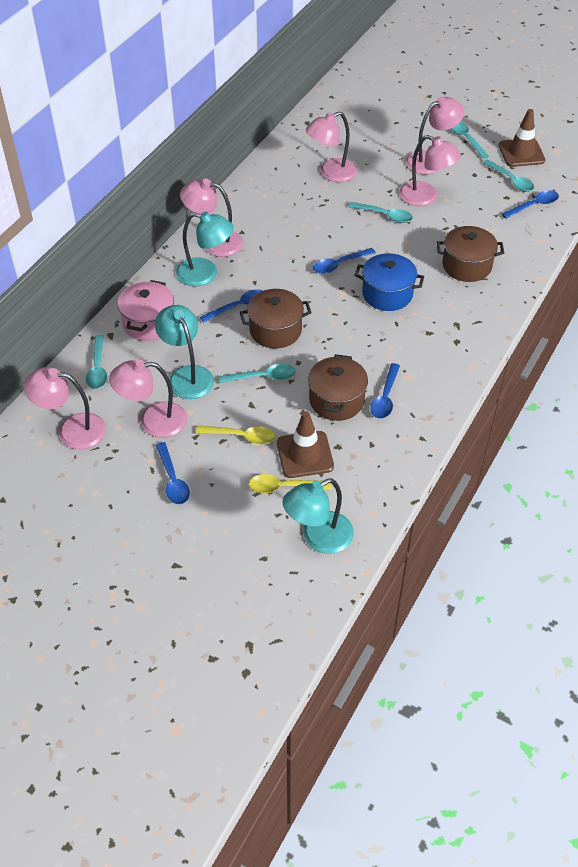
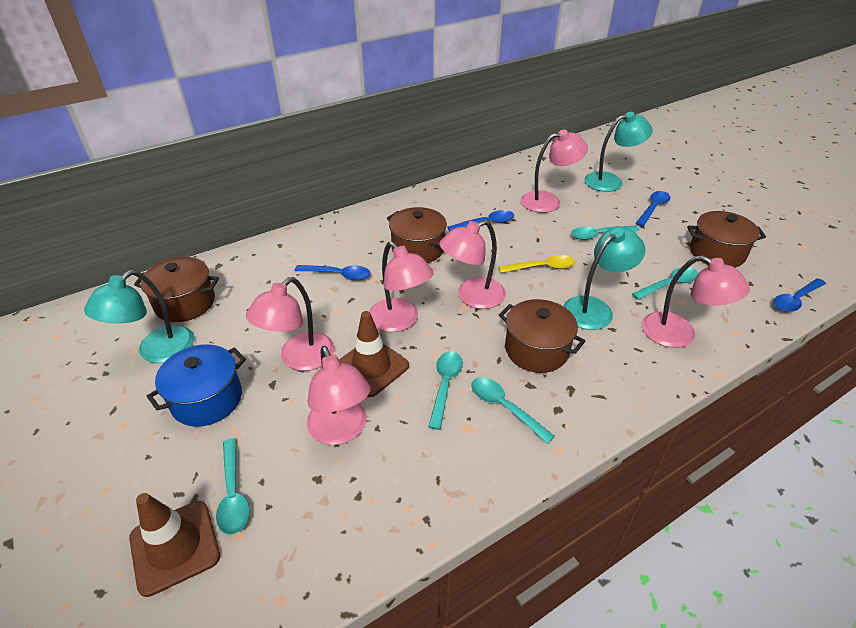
blue spoon: 5 -> 4
brown pot: 3 -> 4
pink pot: 1 -> 0
yellow spoon: 2 -> 1

